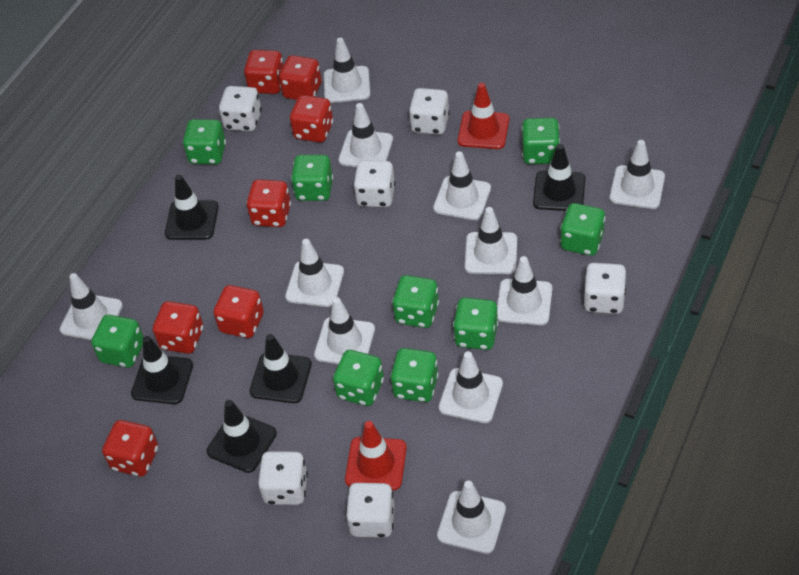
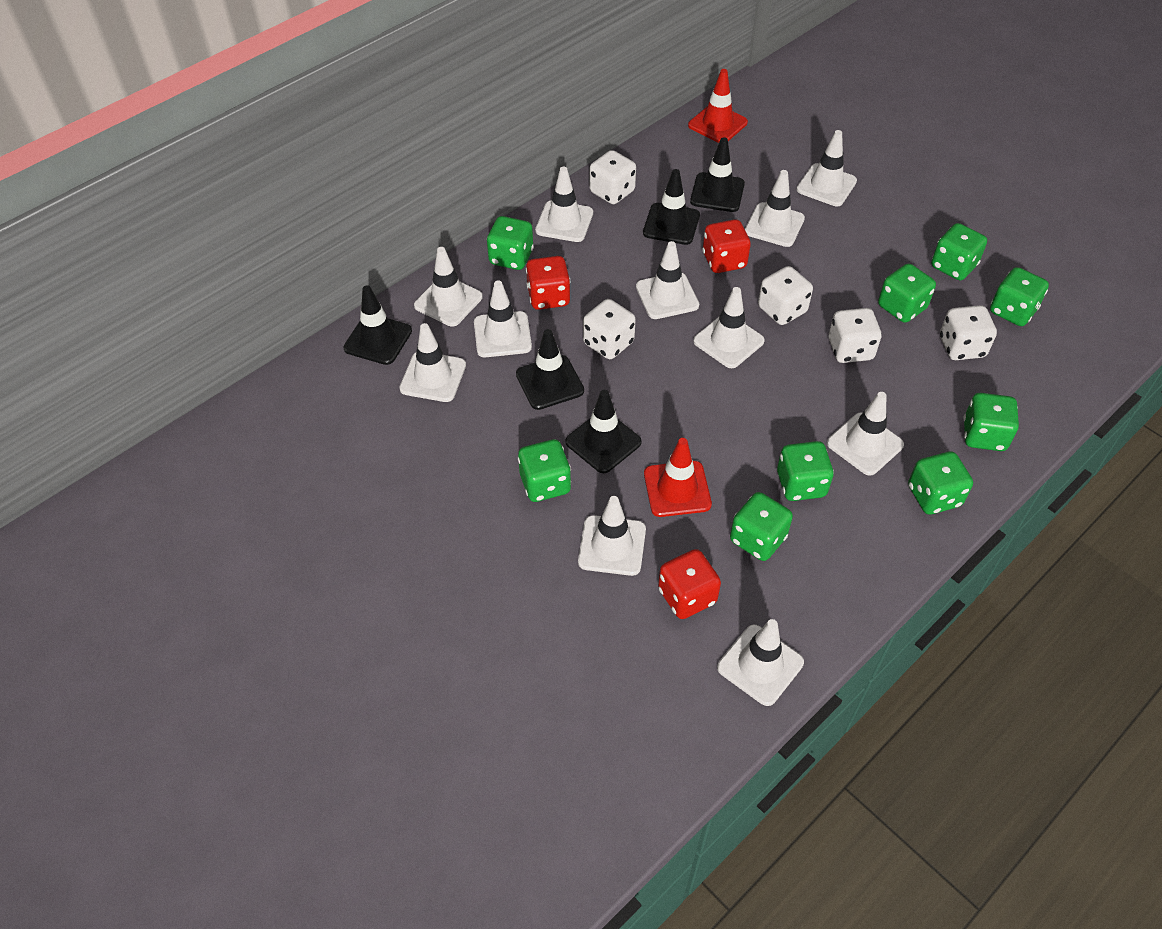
red dice: 7 -> 3
white dice: 6 -> 5

